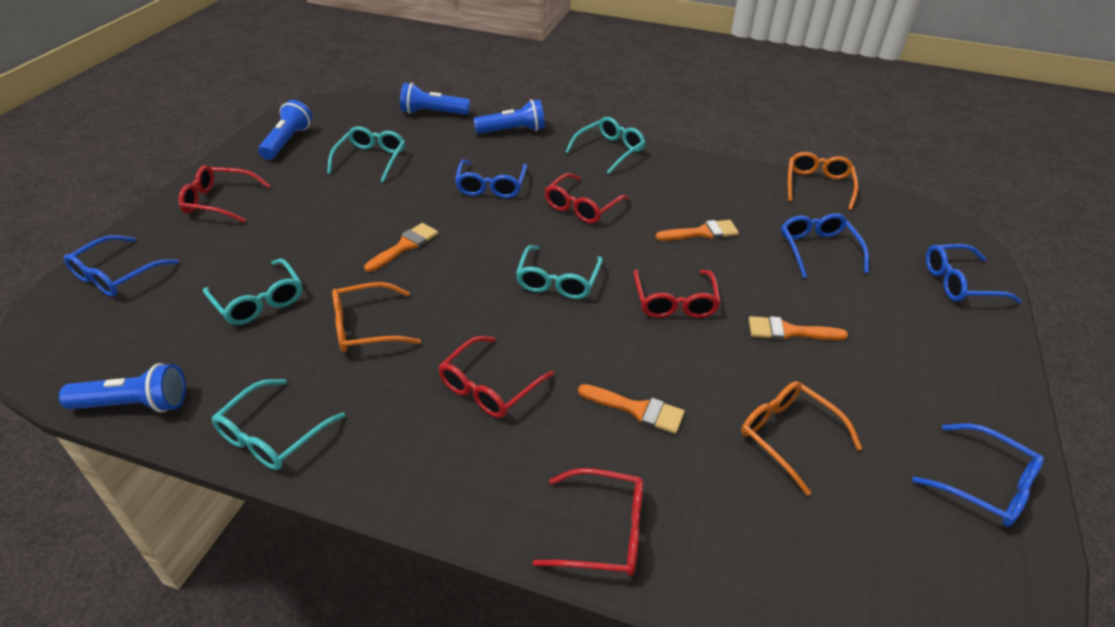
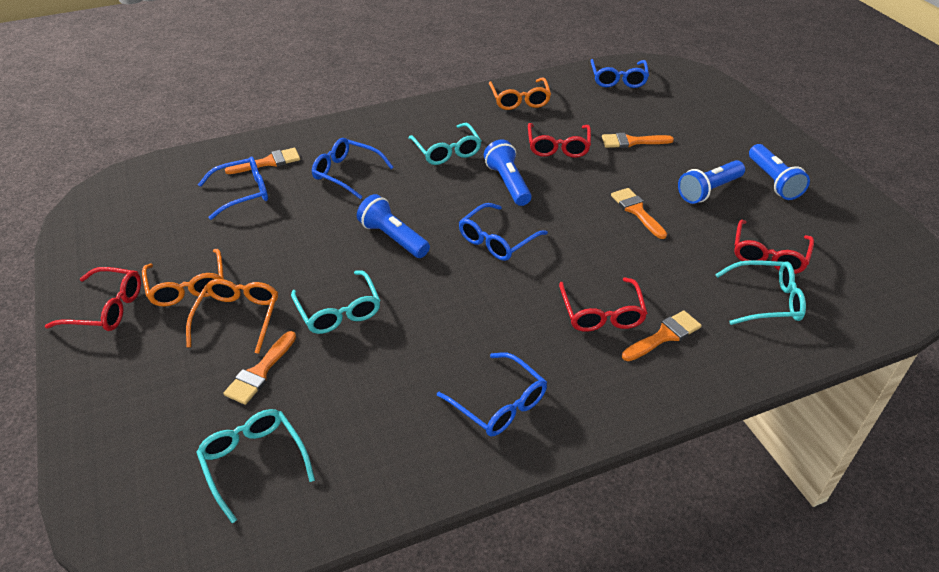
orange brush: 4 -> 5
red glasses: 5 -> 4
turquoise glasses: 5 -> 4

